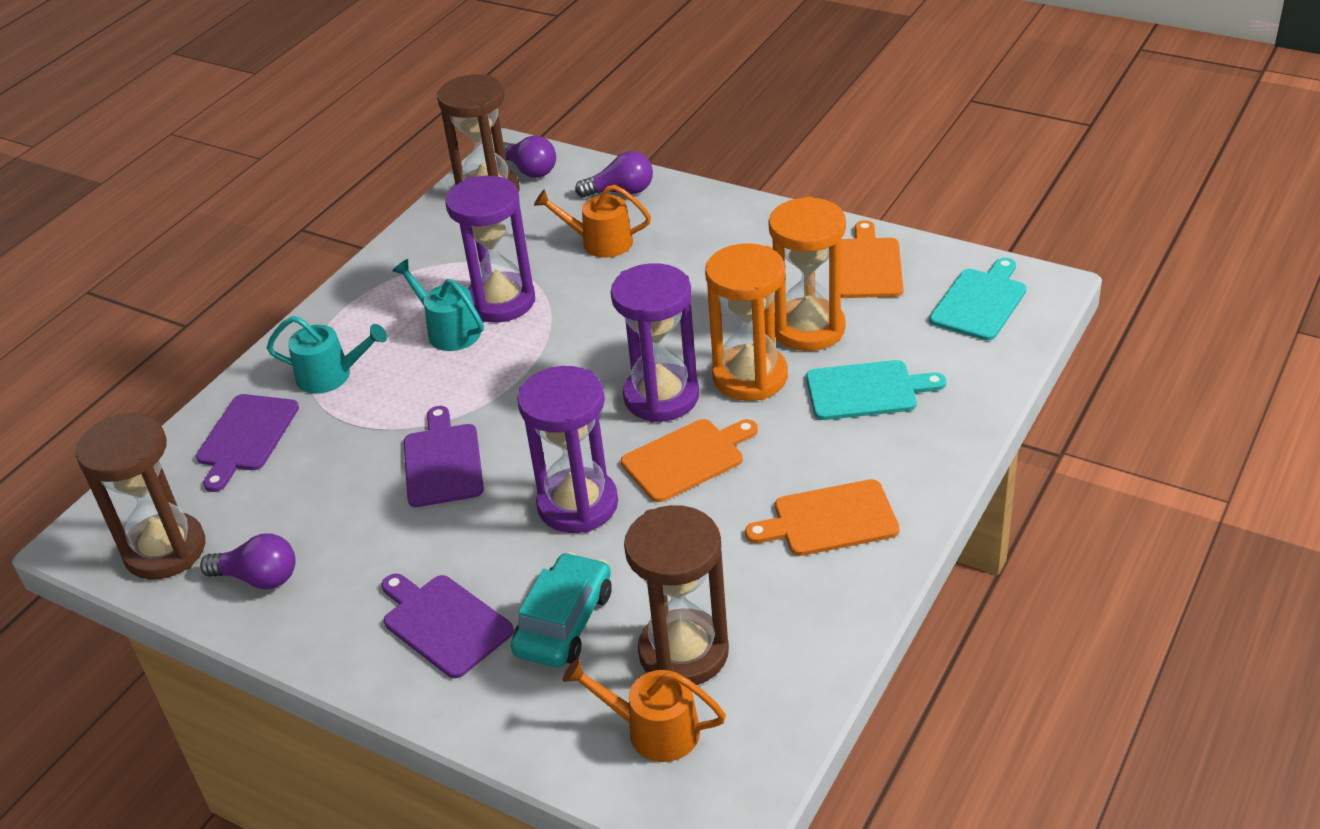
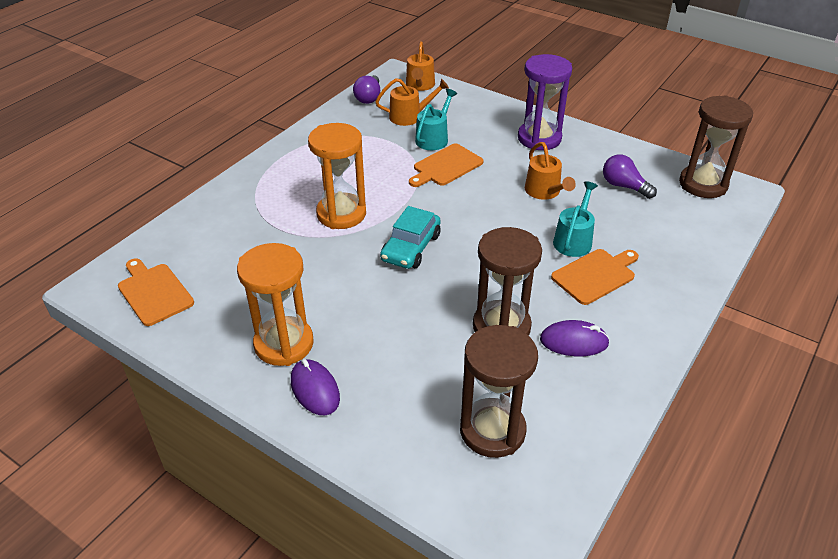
orange watering can: 2 -> 3
purple cutting board: 3 -> 0
purple hourglass: 3 -> 1
purple light bulb: 3 -> 2
purple mouse: 0 -> 2
turquoise cutting board: 2 -> 0

